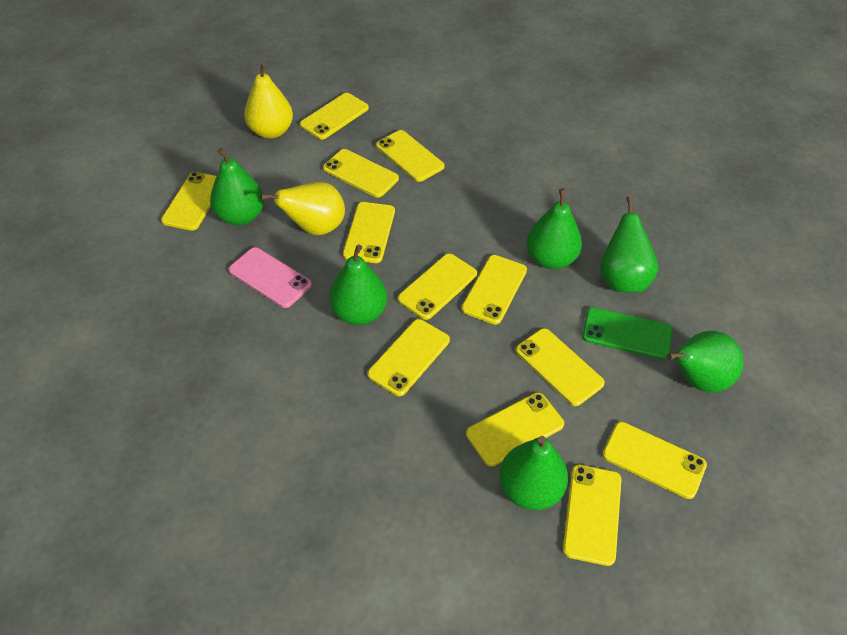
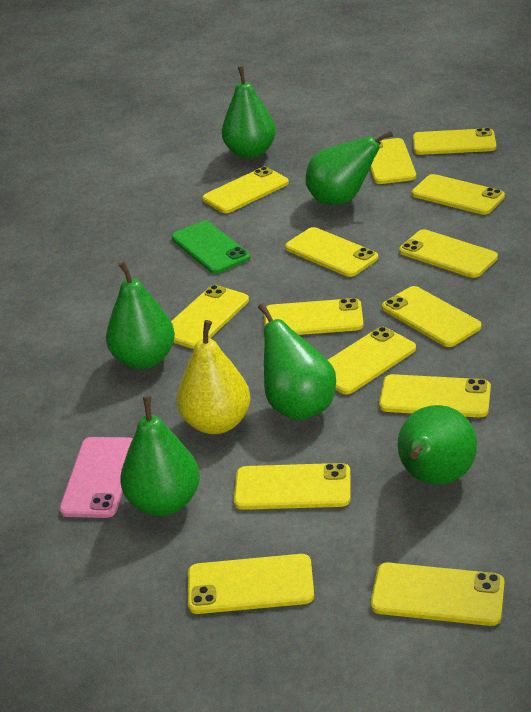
yellow pear: 2 -> 1
yellow phone: 12 -> 14

